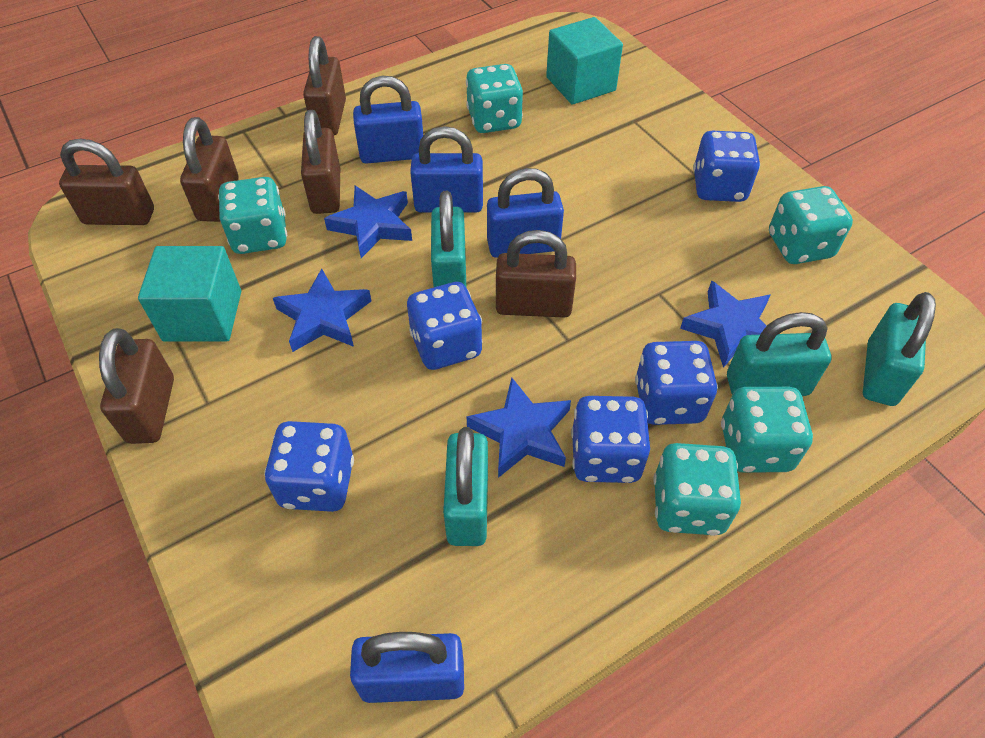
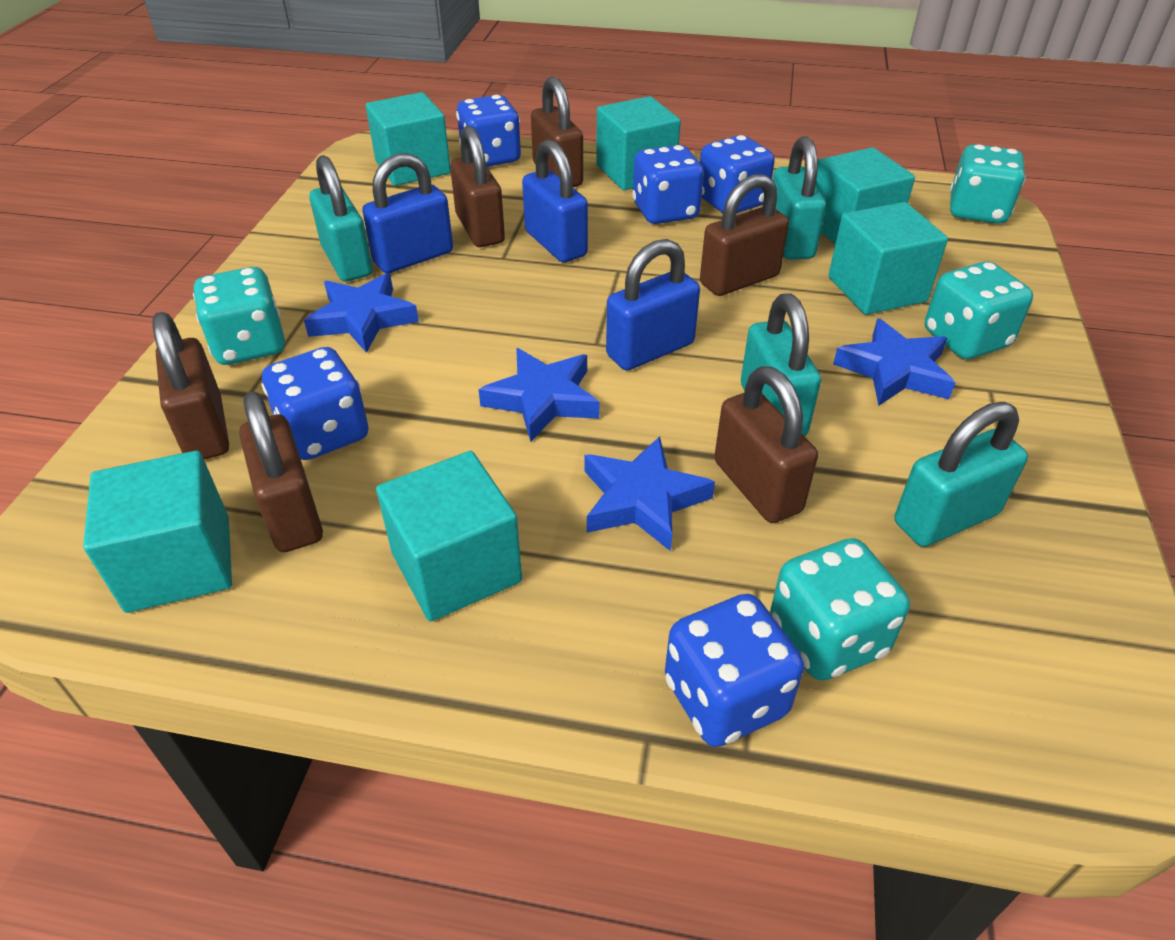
blue padlock: 4 -> 3
turquoise cube: 2 -> 6
turquoise dice: 5 -> 4

